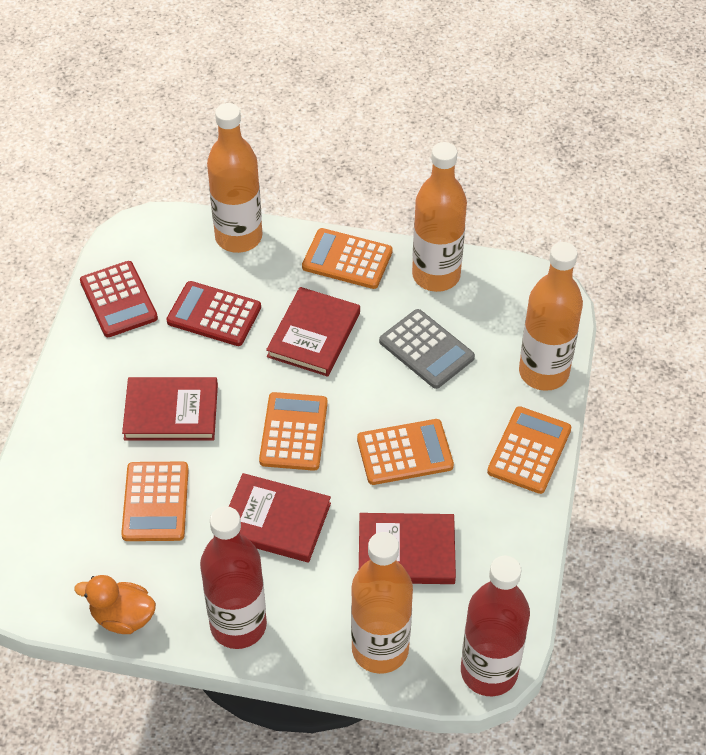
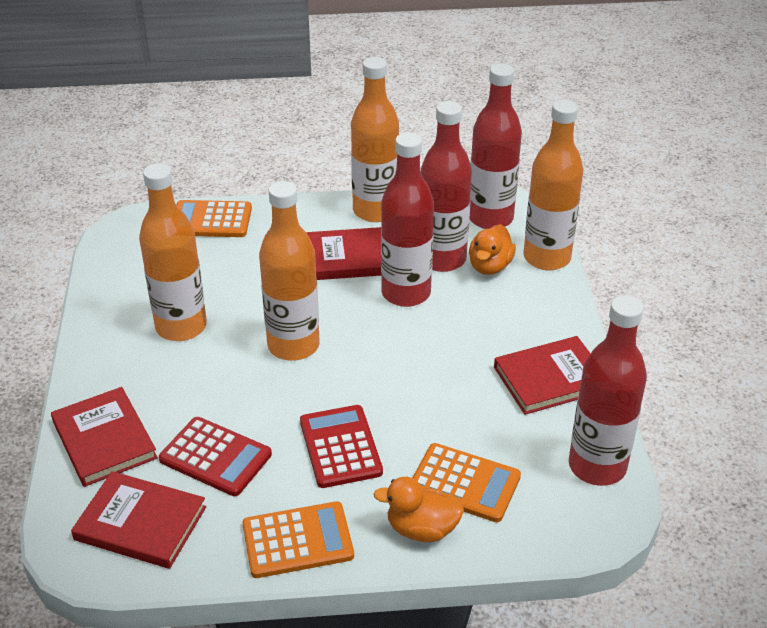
grey calculator: 1 -> 0
orange calculator: 5 -> 3
orange duck: 1 -> 2
red bottle: 2 -> 4

